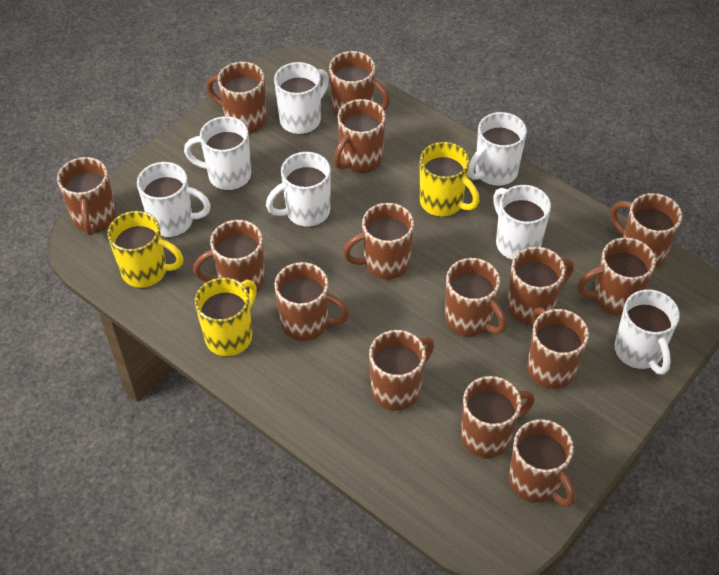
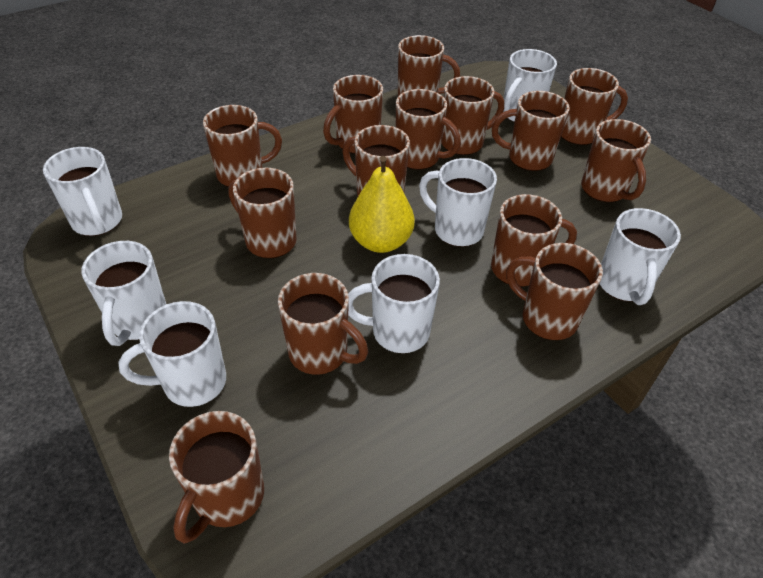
brown mug: 15 -> 14
yellow mug: 3 -> 0
yellow pear: 0 -> 1

